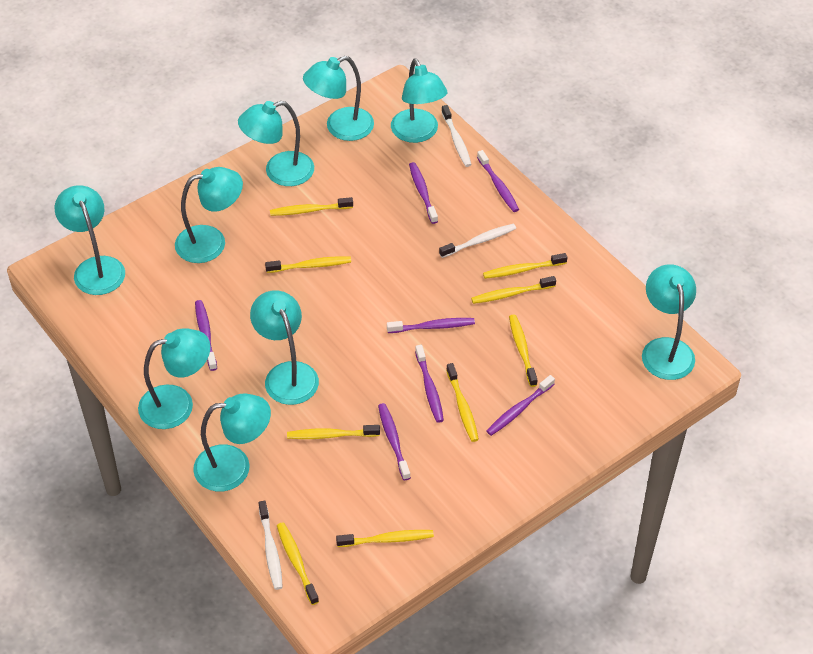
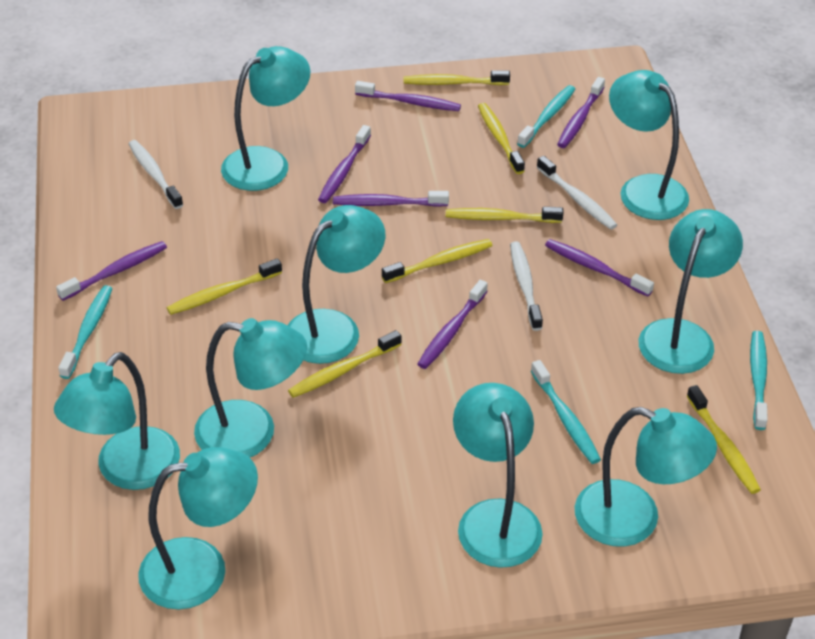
turquoise toothbrush: 0 -> 4
yellow toothbrush: 9 -> 7

